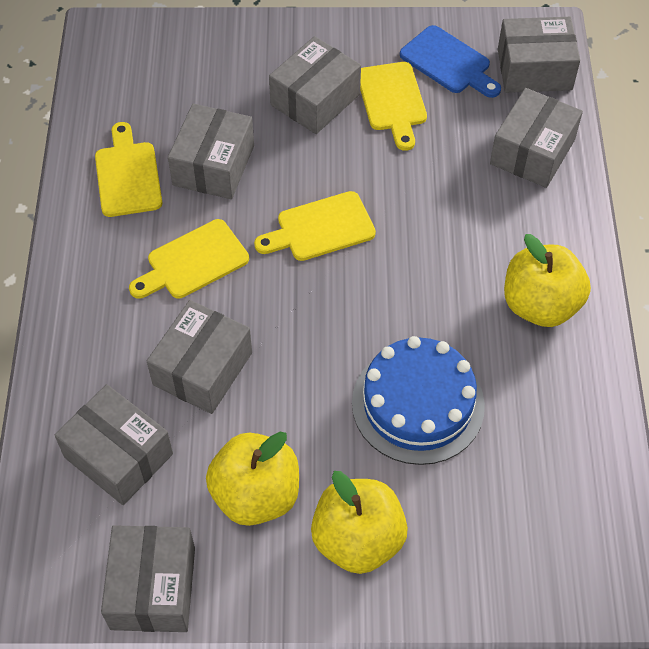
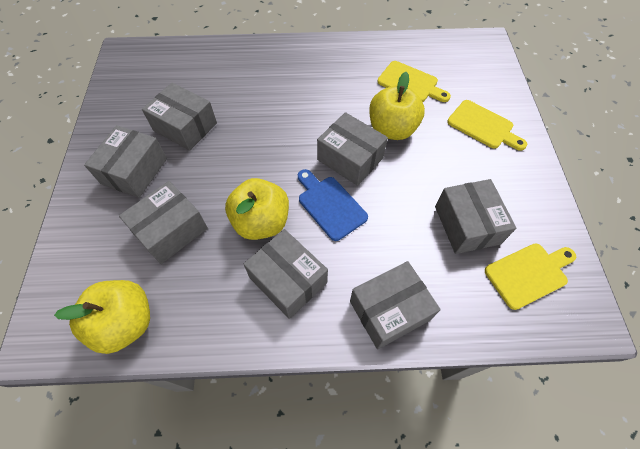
blue cake: 1 -> 0
yellow cutting board: 4 -> 3

